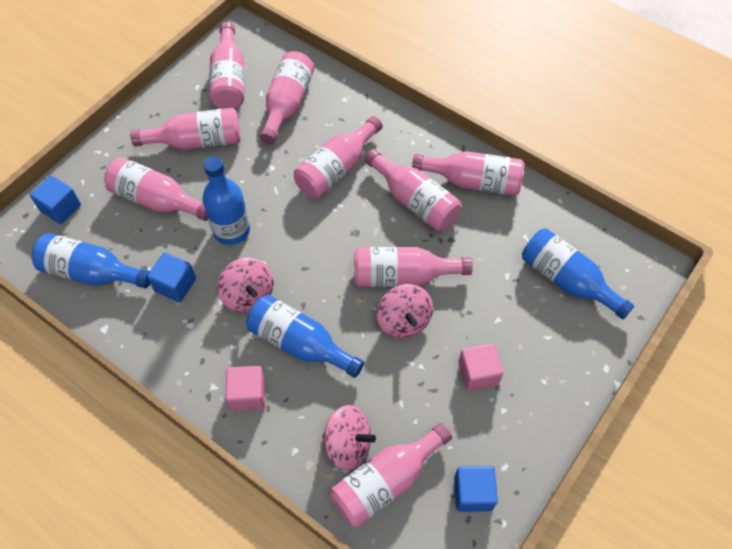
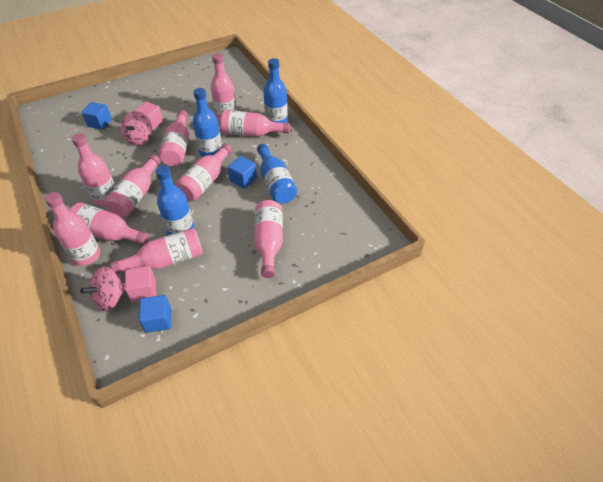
pink bottle: 9 -> 10
pink spinning top: 3 -> 2

